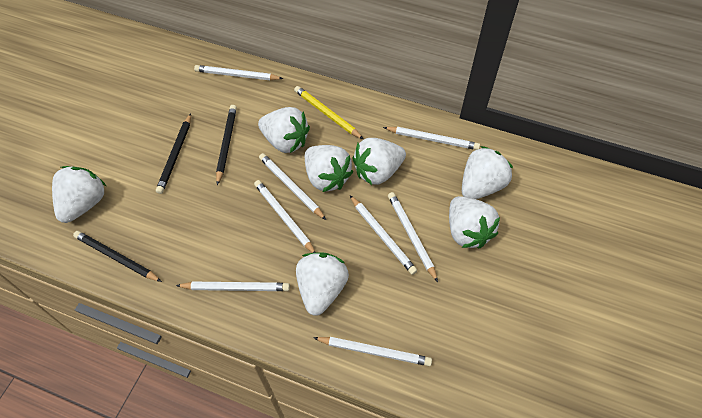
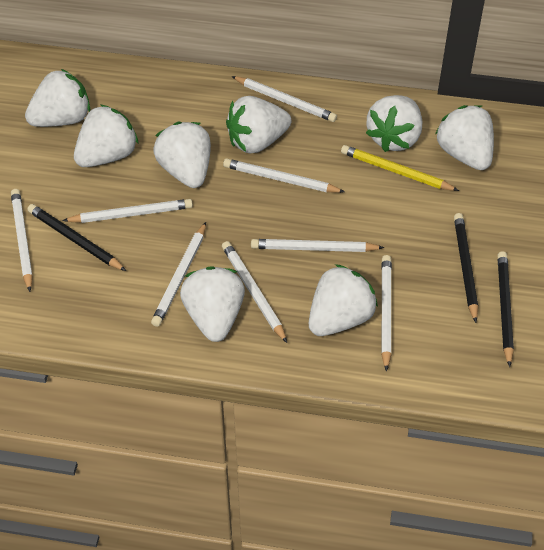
white strawberry: 7 -> 8

